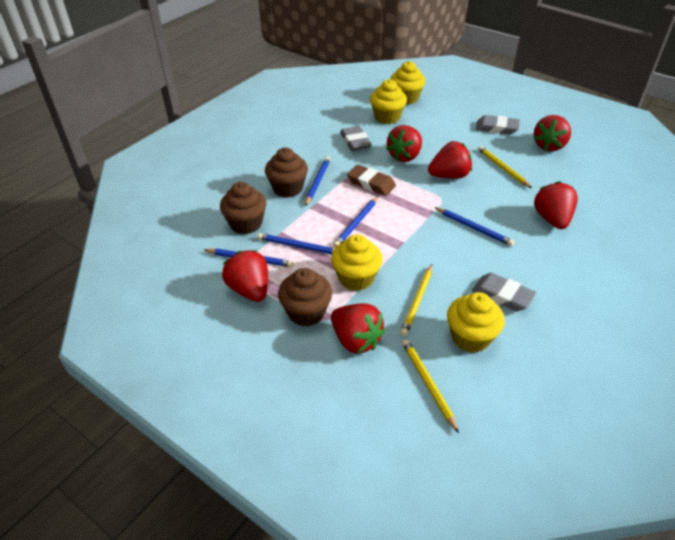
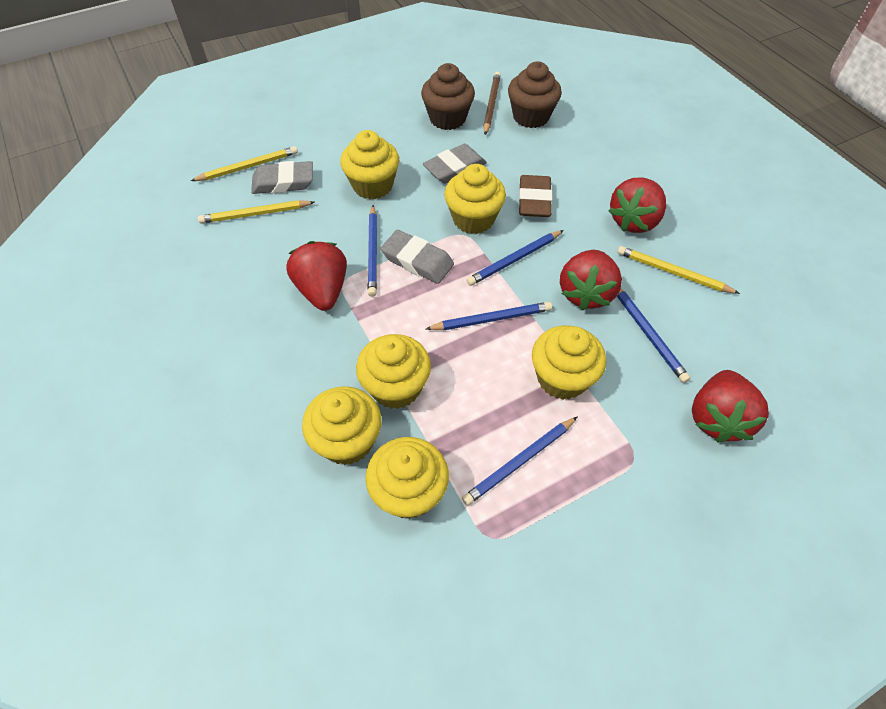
brown cupcake: 3 -> 2
brown pencil: 0 -> 1
red strawberry: 6 -> 4
yellow cupcake: 4 -> 6

